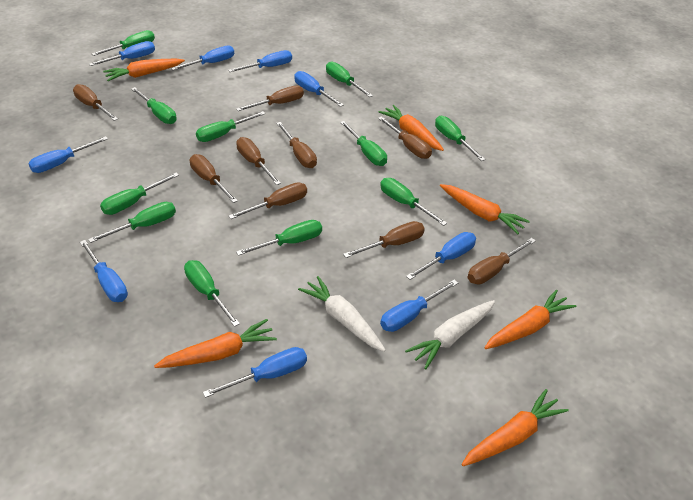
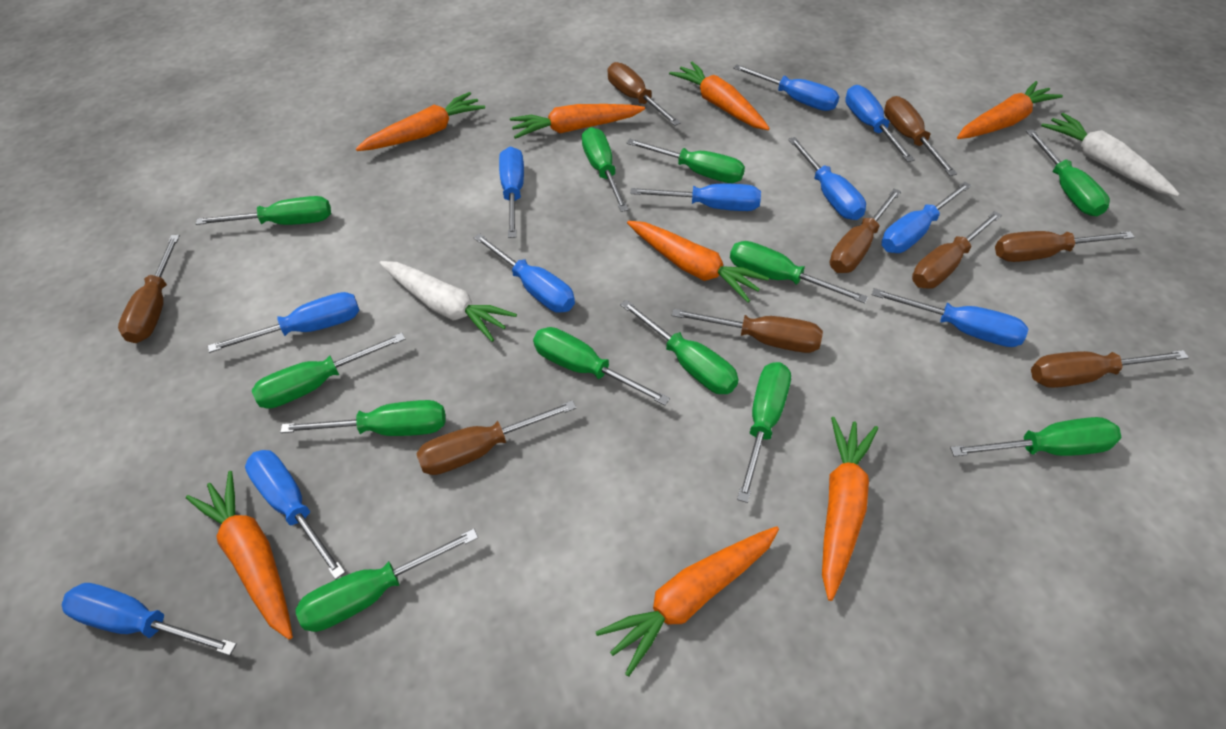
blue screwdriver: 9 -> 11
green screwdriver: 11 -> 12
orange carrot: 6 -> 8

